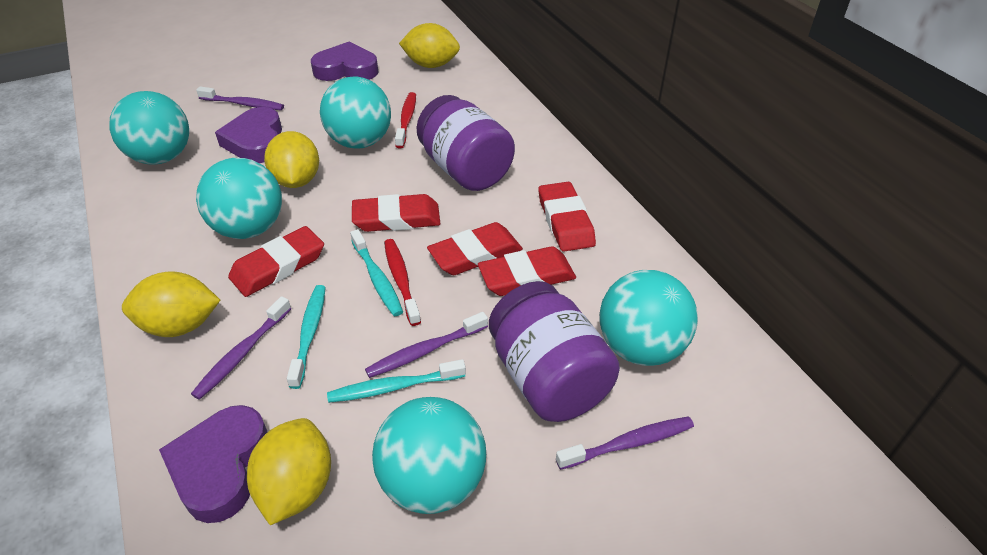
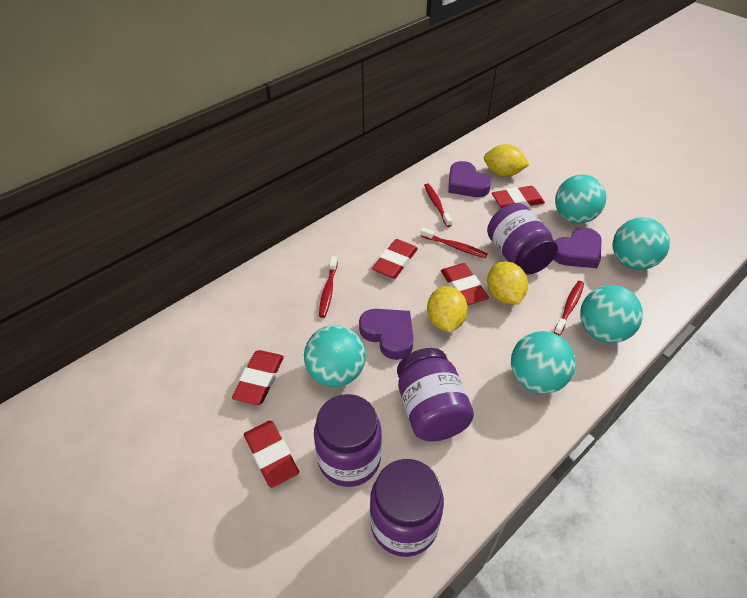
purple jar: 2 -> 4
purple toothbrush: 4 -> 0
red toothbrush: 2 -> 4
turquoise toothbrush: 3 -> 0
yellow lemon: 4 -> 3

